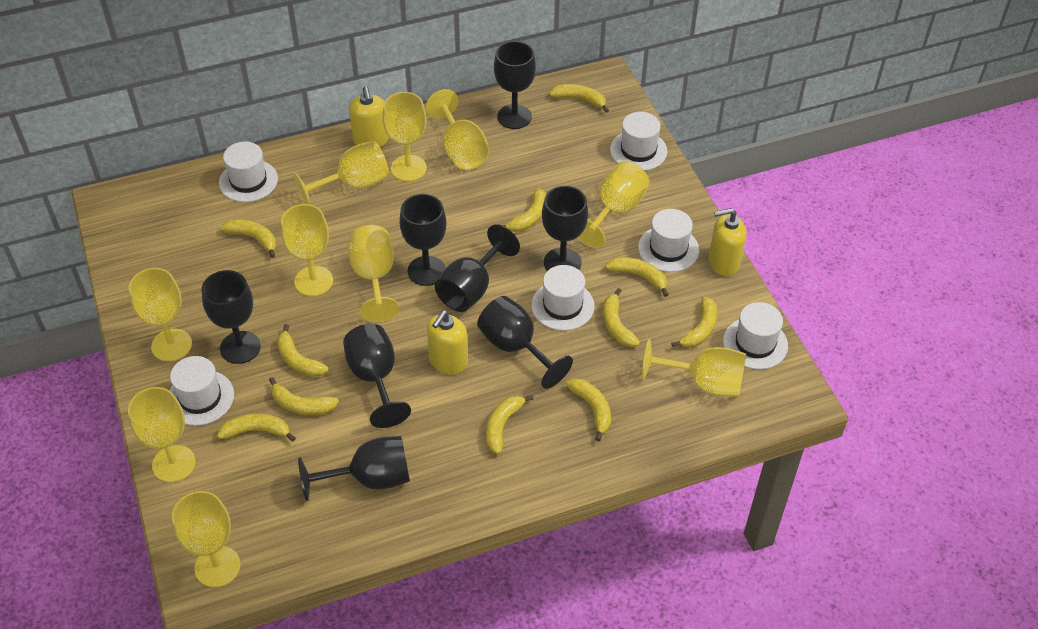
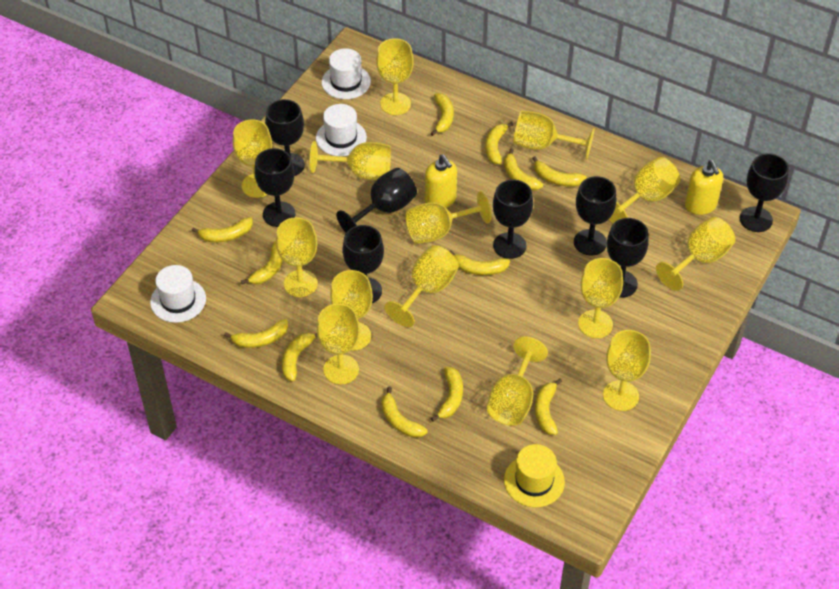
white hat: 6 -> 3
yellow banana: 11 -> 12
yellow goblet: 10 -> 14
yellow hat: 0 -> 1
yellow soap dispenser: 3 -> 2

